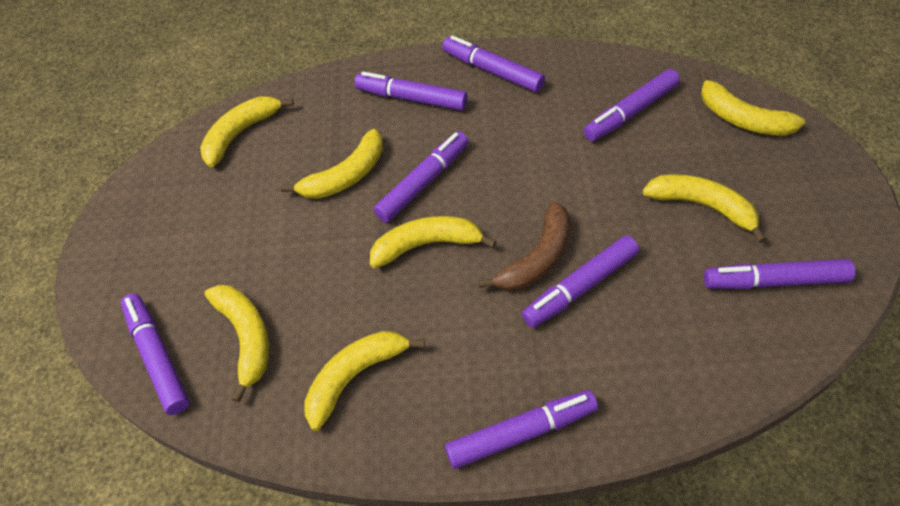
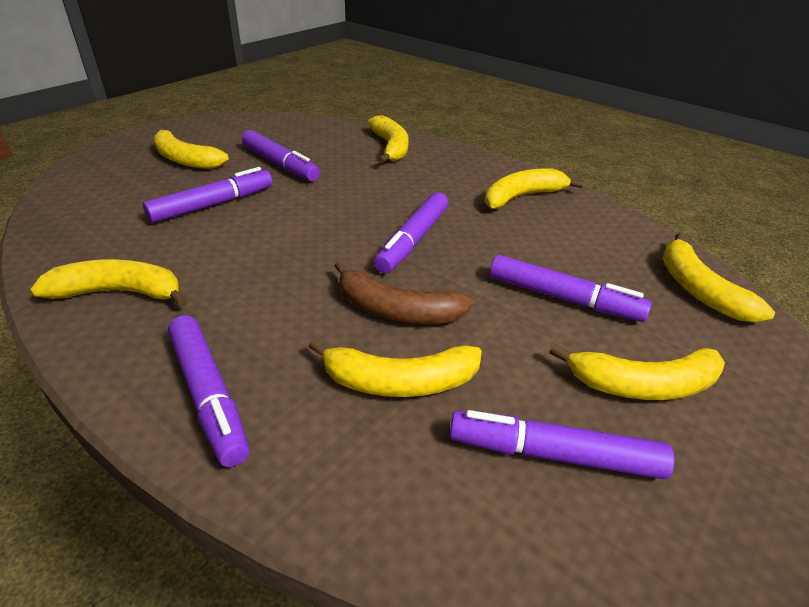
purple marker: 8 -> 6

